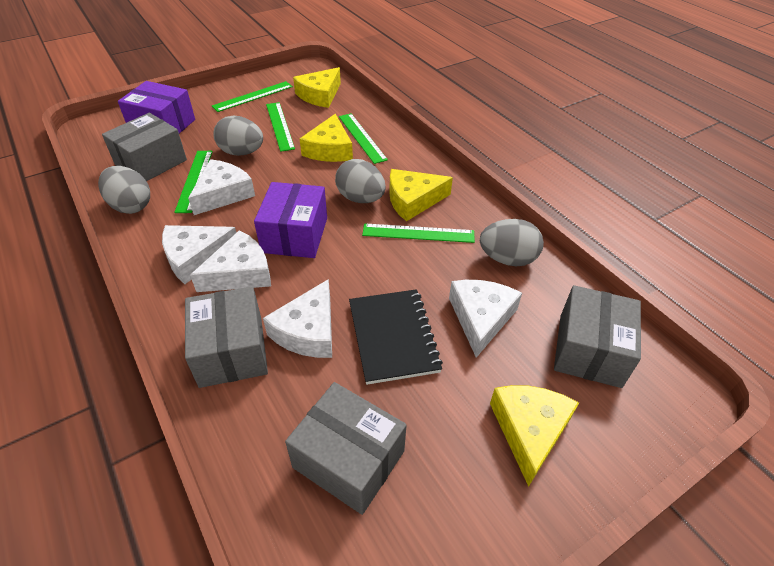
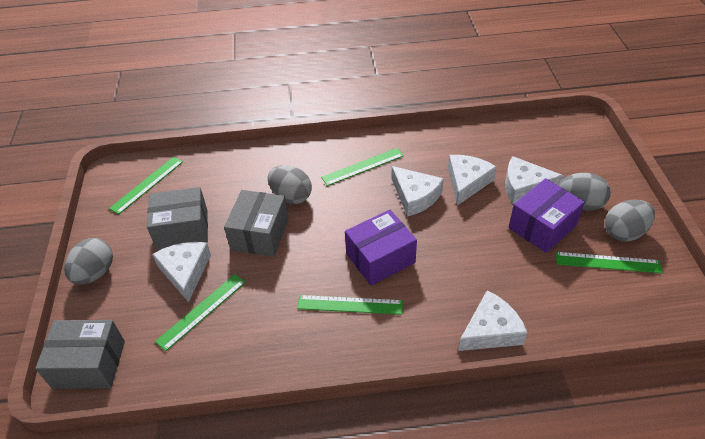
black notebook: 1 -> 0
grey box: 4 -> 3
yellow cheese: 4 -> 0

